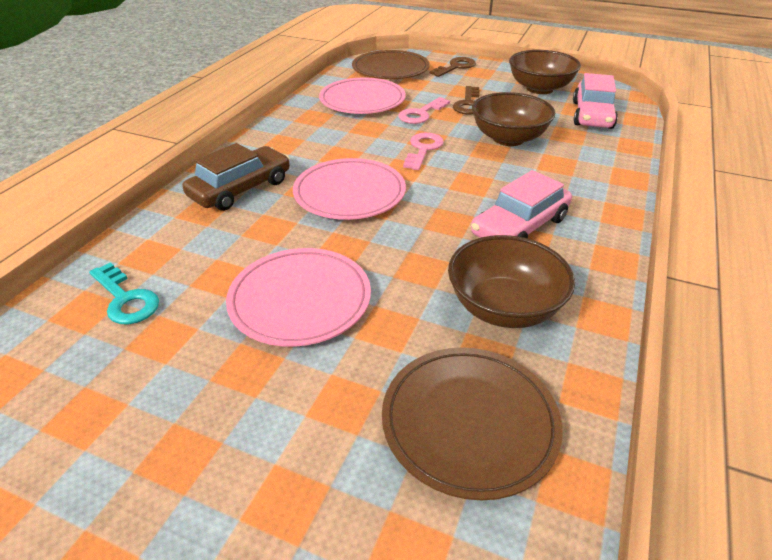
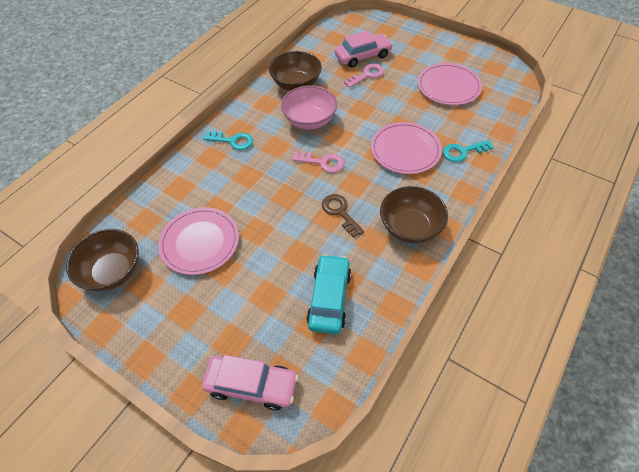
brown car: 1 -> 0
brown key: 2 -> 1
brown plate: 2 -> 0
pink bowl: 0 -> 1
turquoise car: 0 -> 1
turquoise key: 1 -> 2

